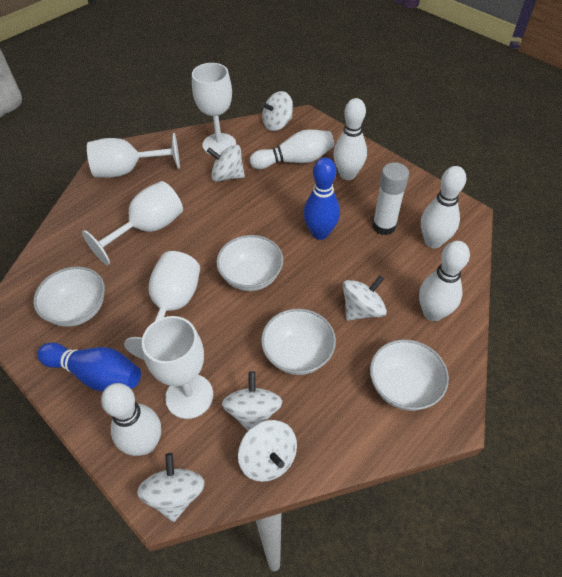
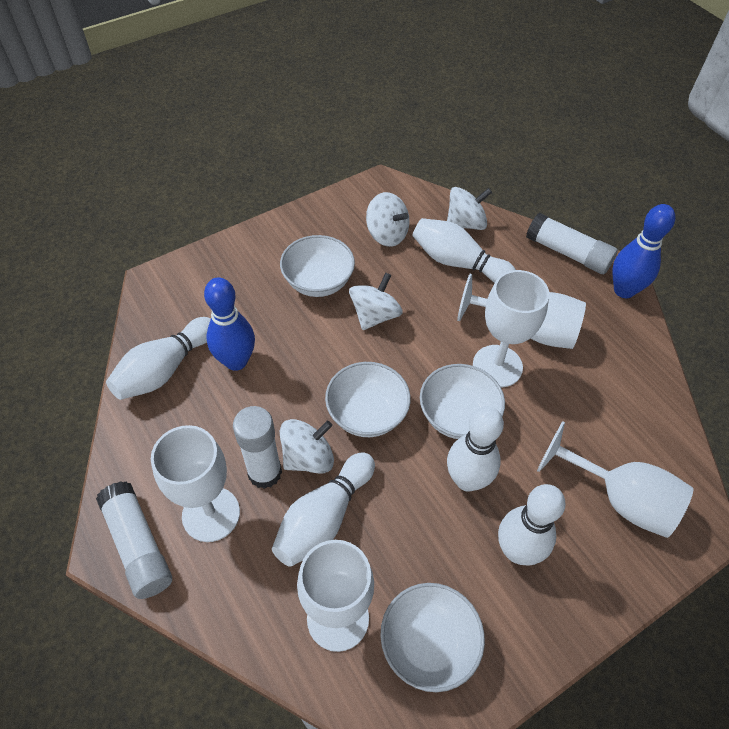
white glue stick: 1 -> 3
white spinning top: 6 -> 4

